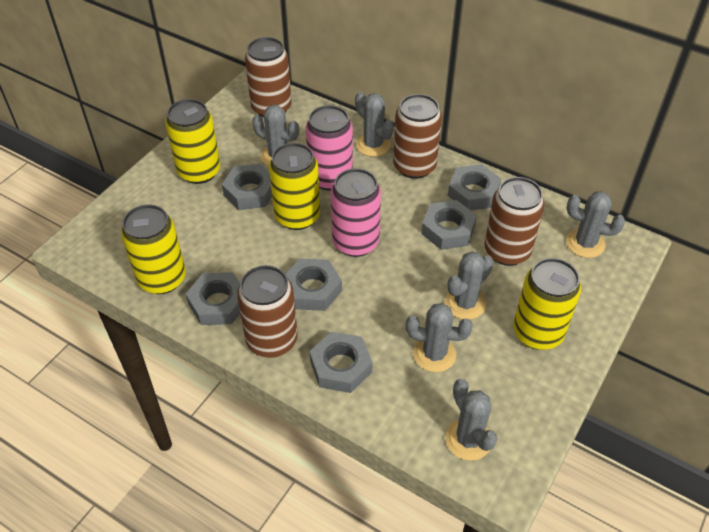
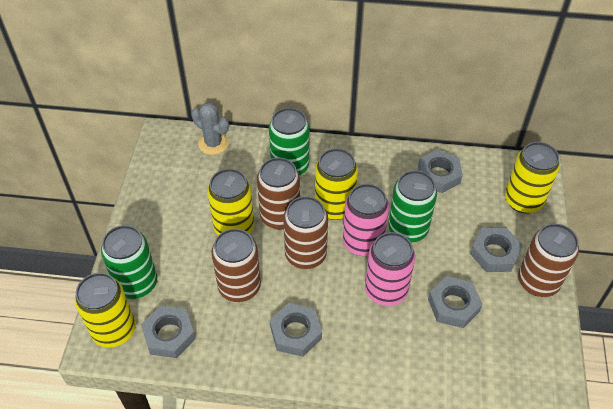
green can: 0 -> 3
grey cactus: 6 -> 1
grey nut: 6 -> 5

